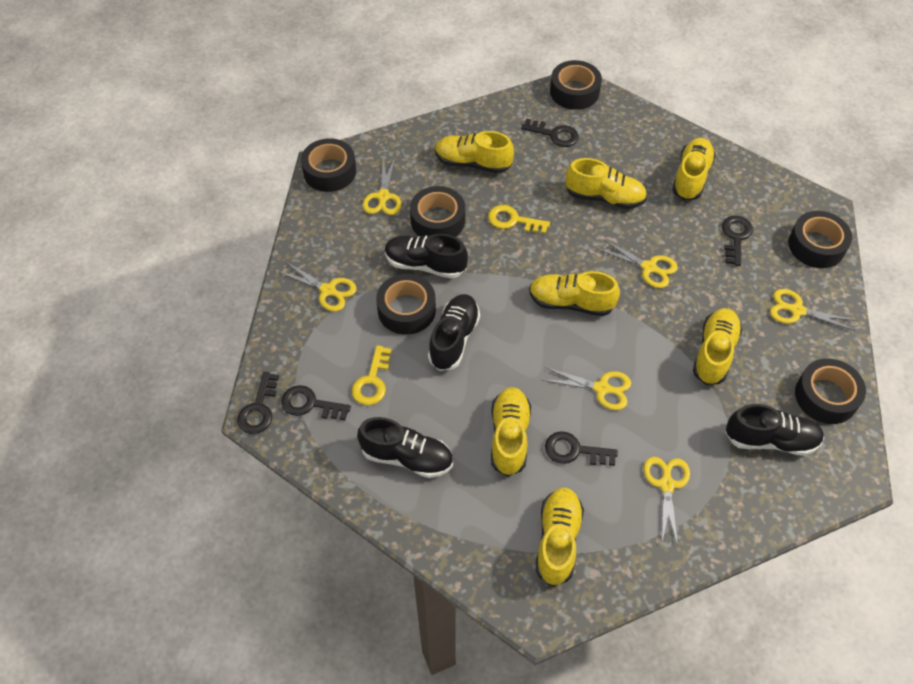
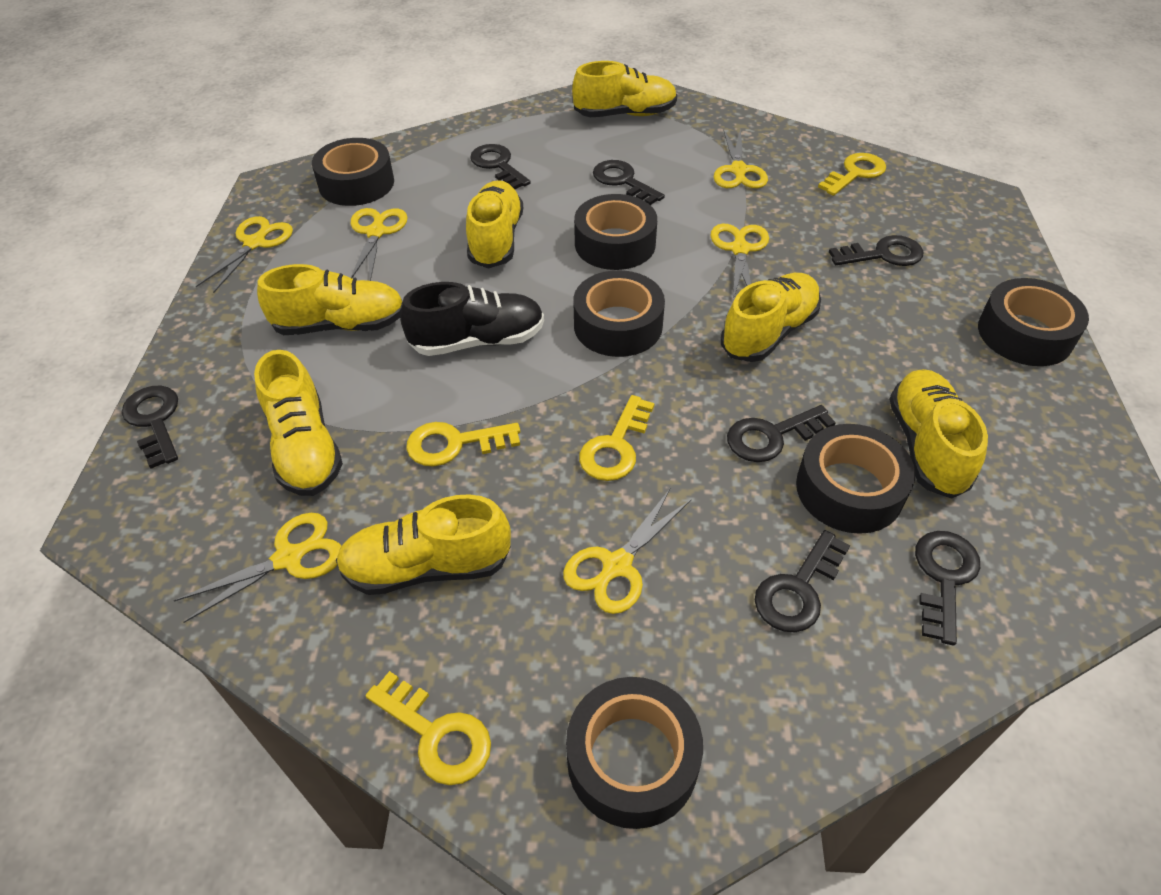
black key: 5 -> 7
black shoe: 4 -> 1
yellow key: 2 -> 4

